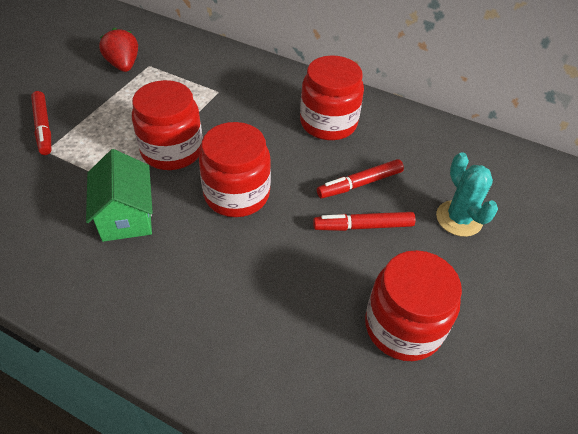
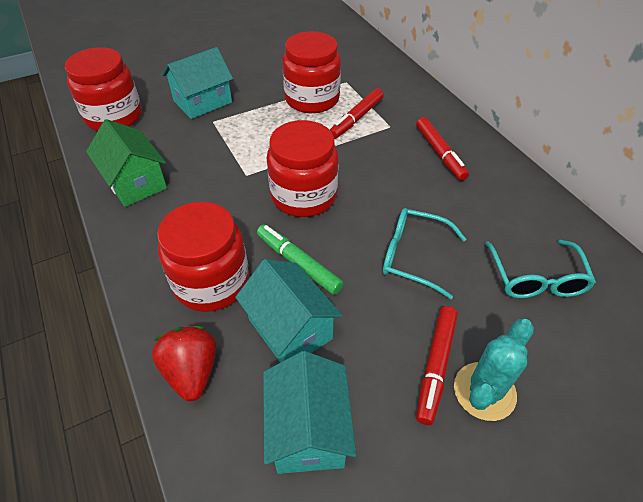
green marker: 0 -> 1
turquoise glasses: 0 -> 2
turquoise house: 0 -> 3

